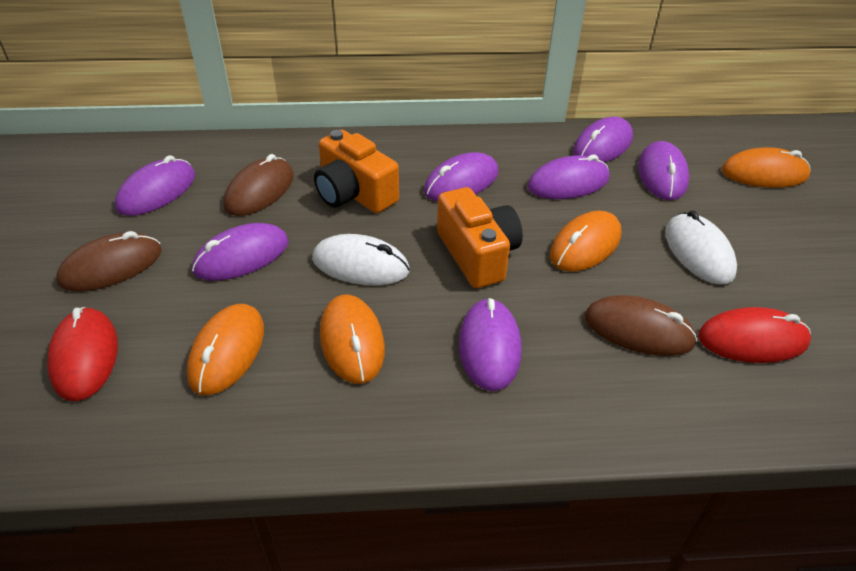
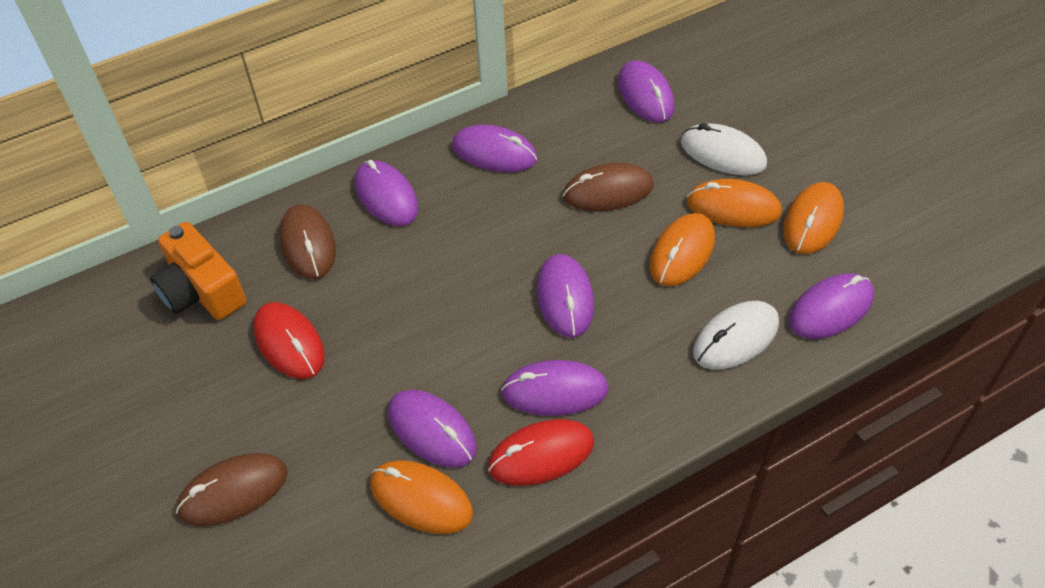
orange camera: 2 -> 1

